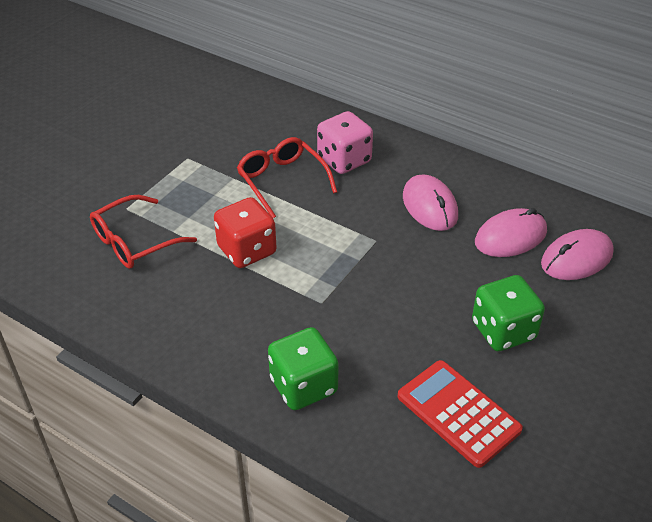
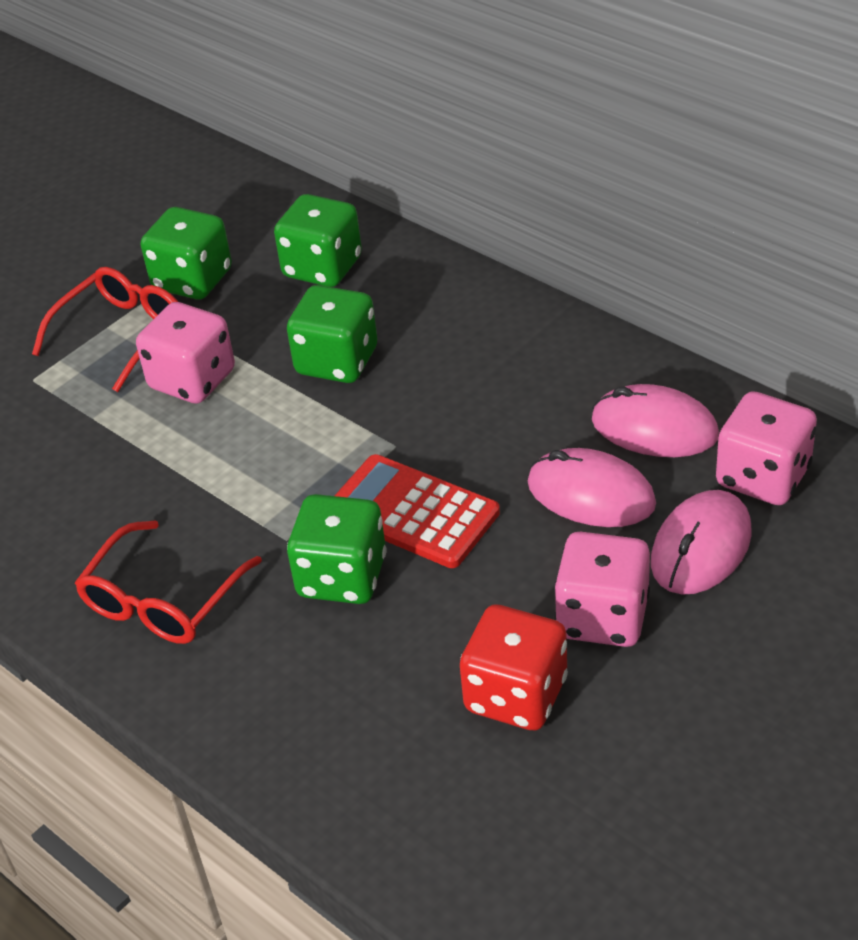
green dice: 2 -> 4
pink dice: 1 -> 3

